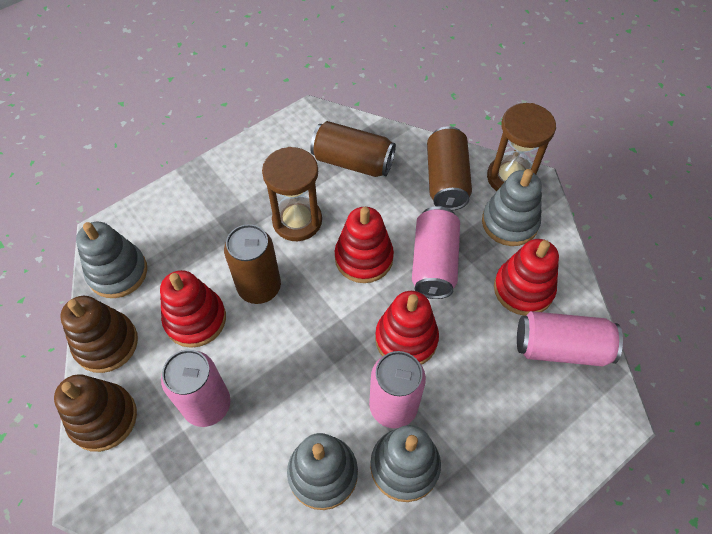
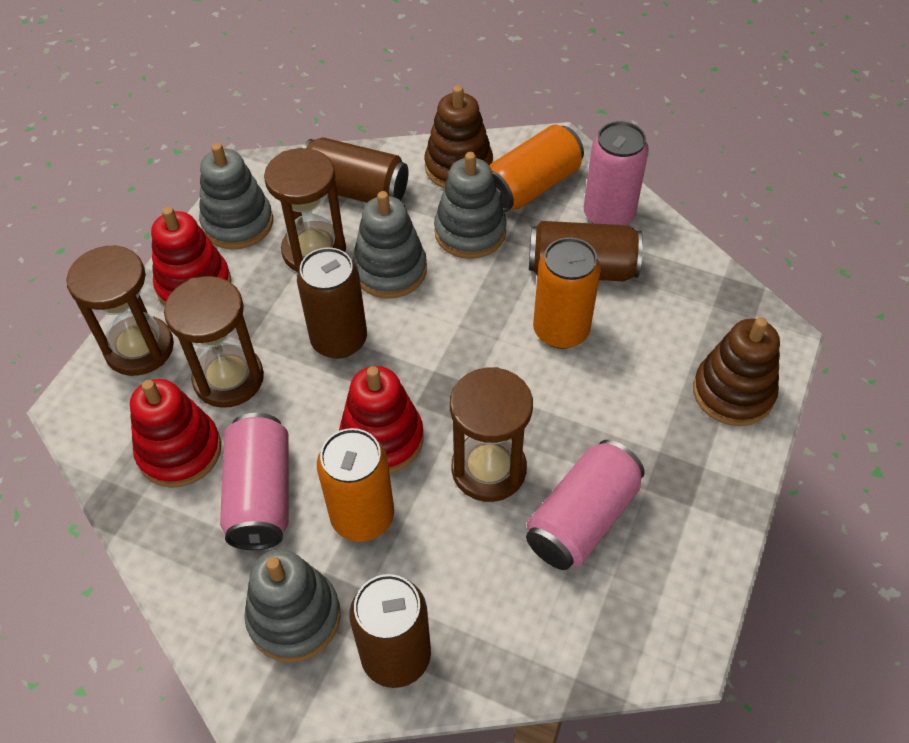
brown can: 3 -> 4
brown hourglass: 2 -> 4
orange can: 0 -> 3
pink can: 4 -> 3
red stacking toy: 4 -> 3

